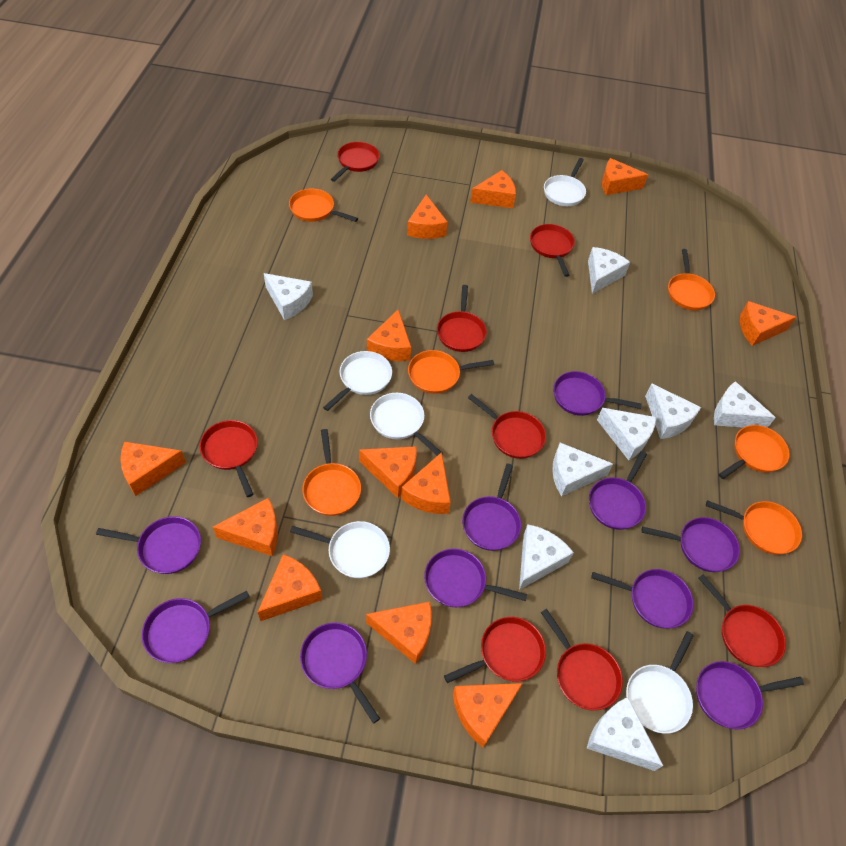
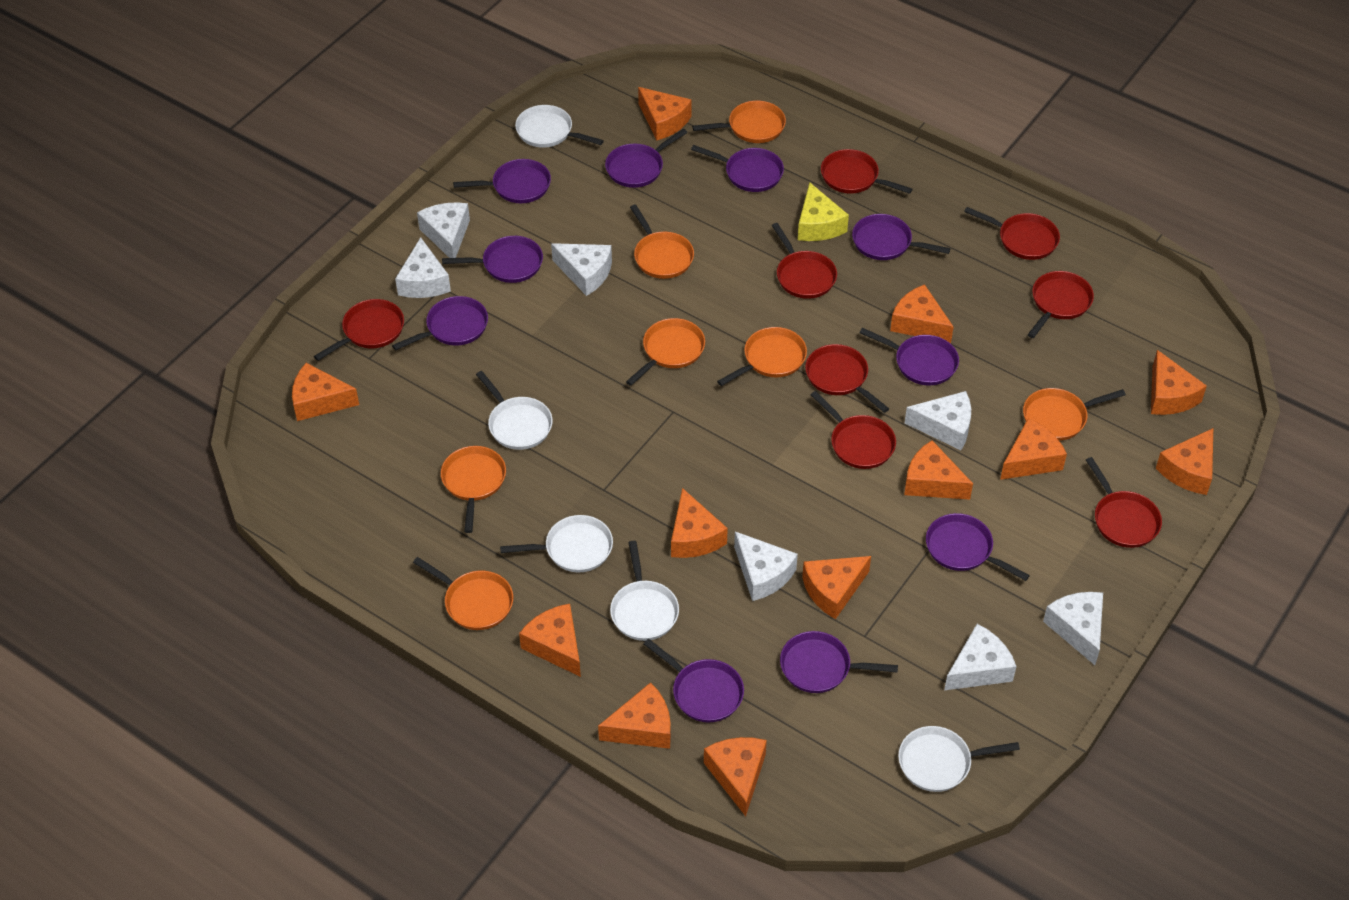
orange pan: 6 -> 7
white cheese: 8 -> 7
yellow cheese: 0 -> 1

